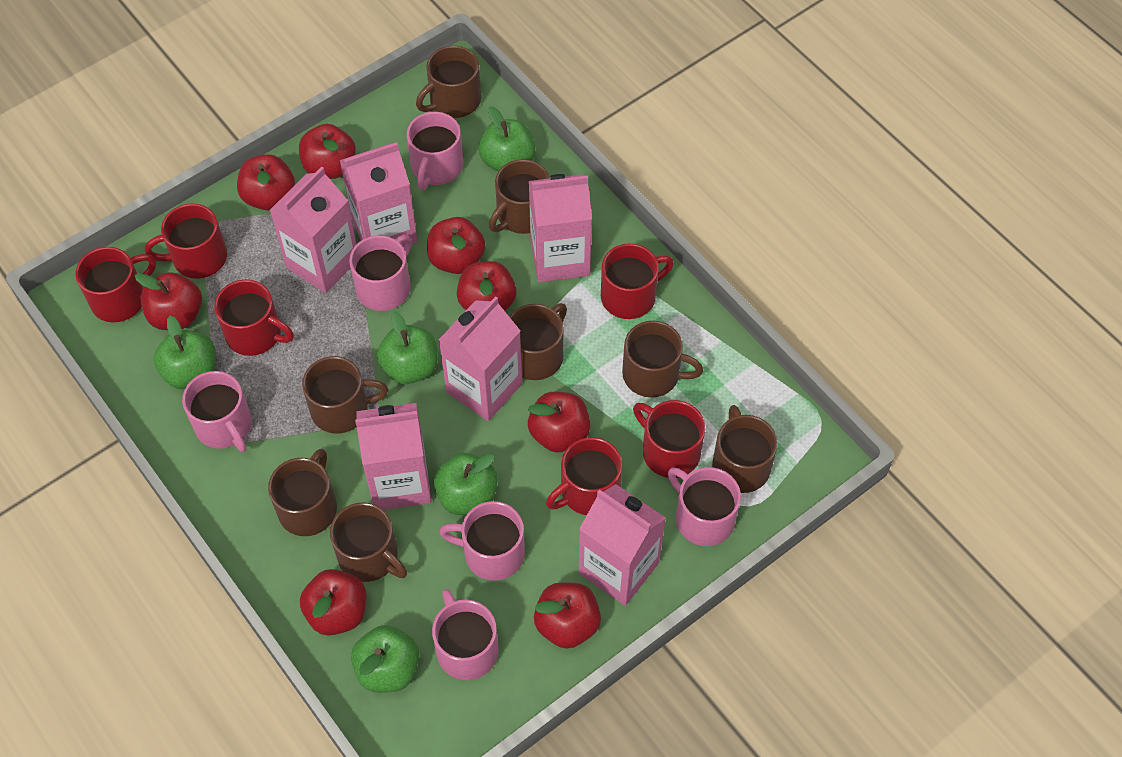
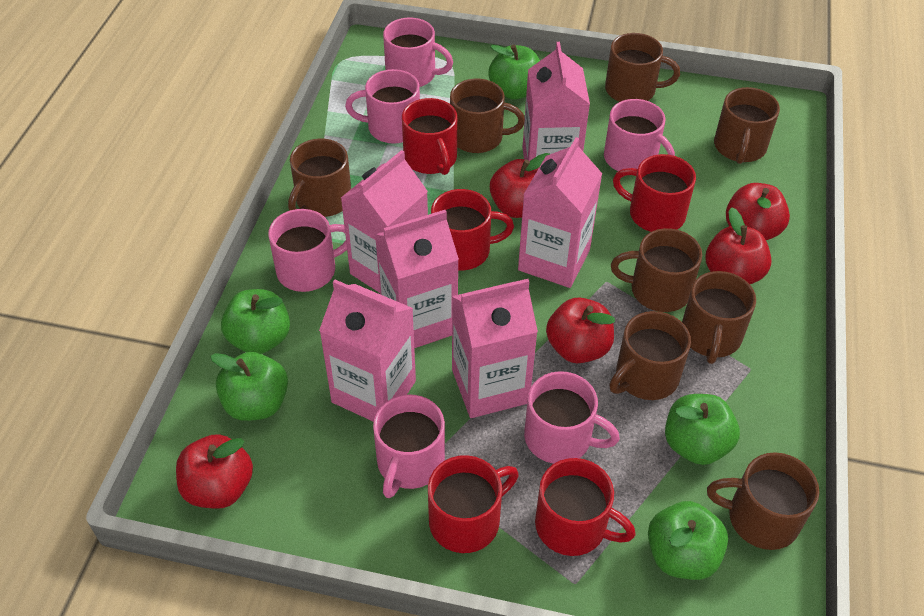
red apple: 8 -> 5
red mug: 6 -> 5

